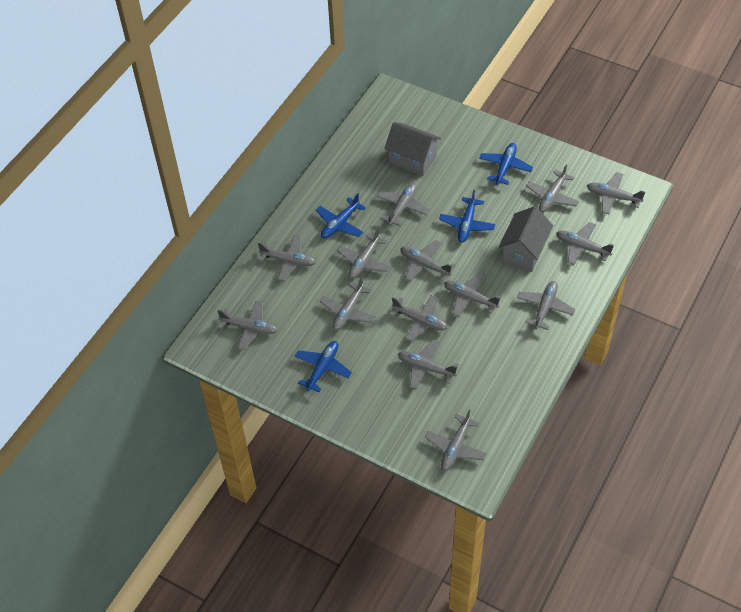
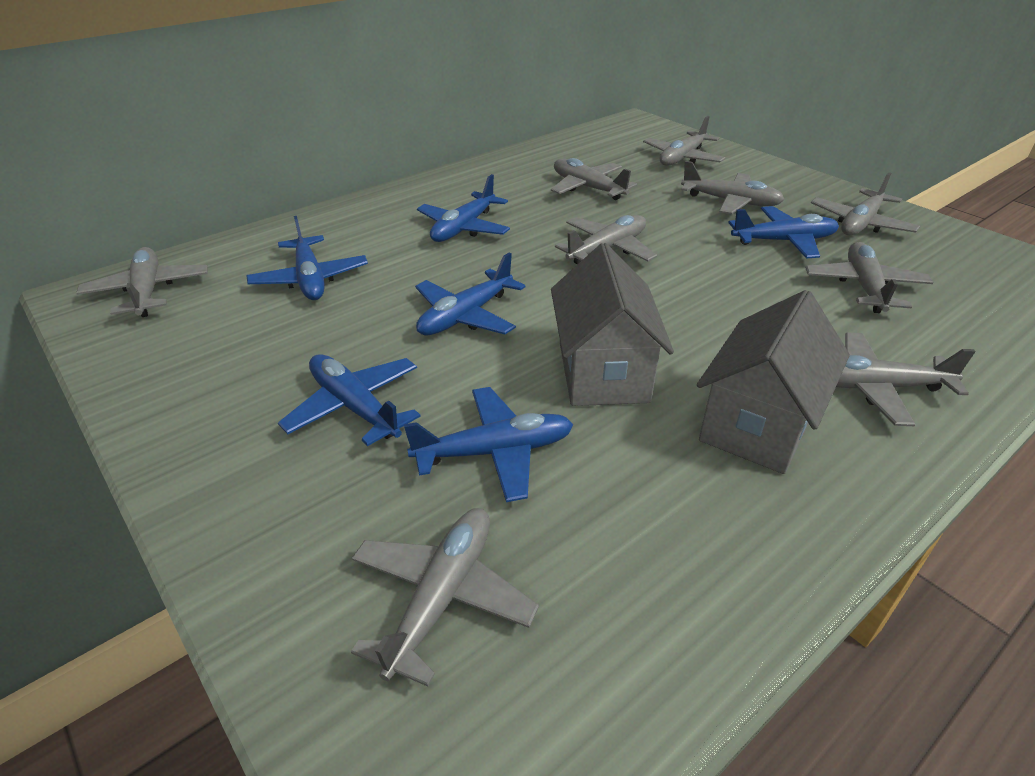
blue plane: 4 -> 6
grey plane: 14 -> 9

